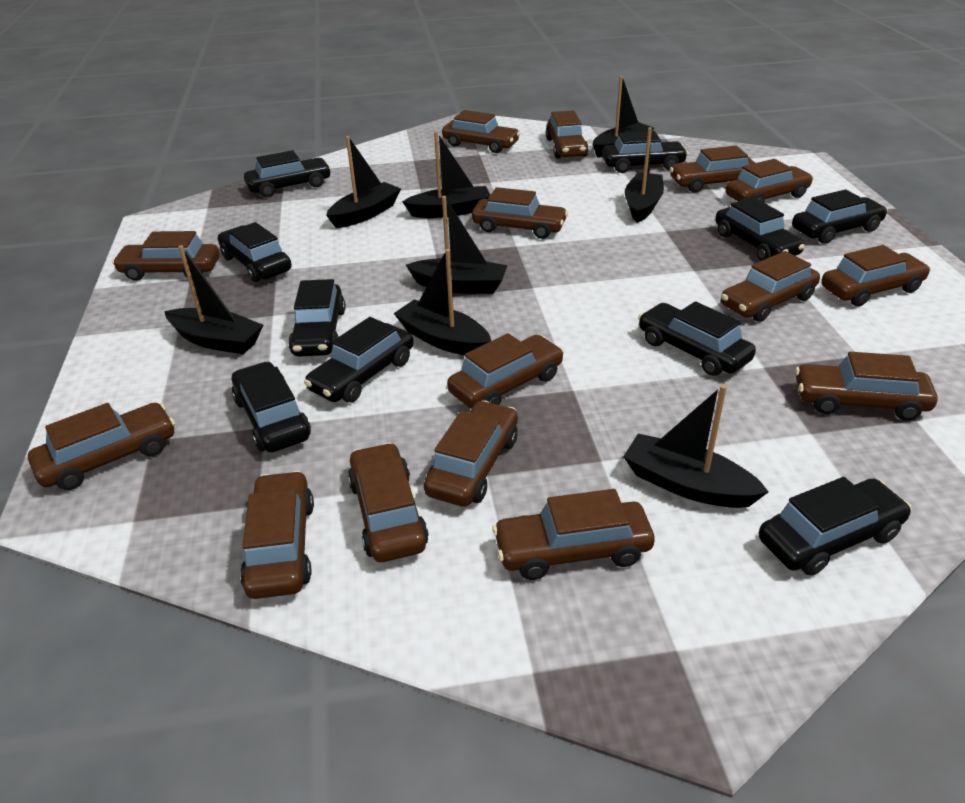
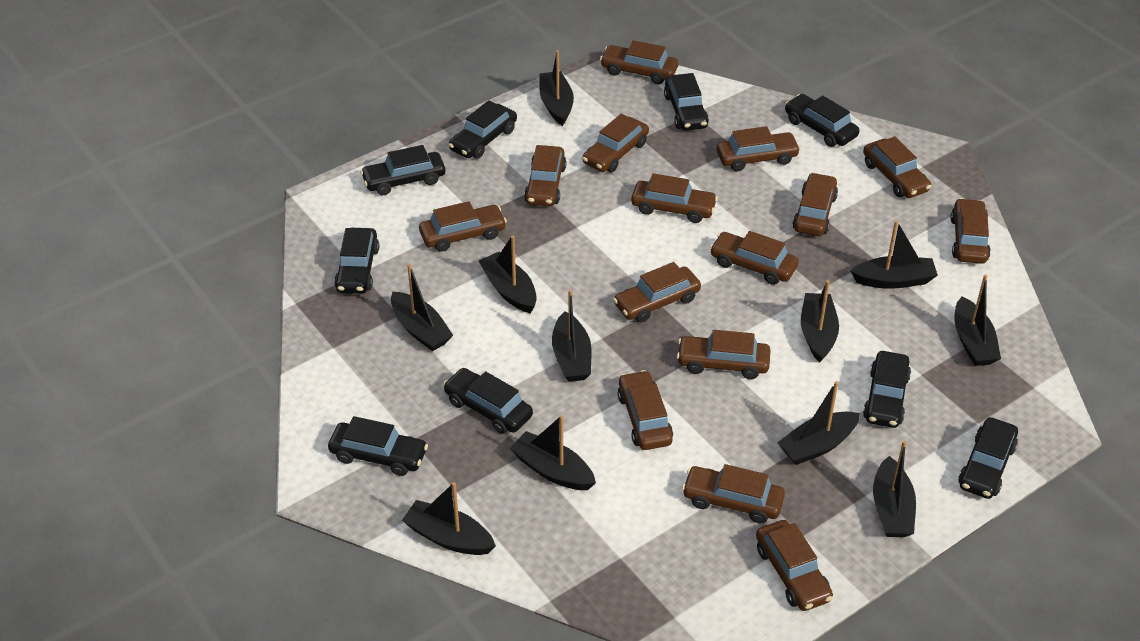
black boat: 8 -> 11
black car: 10 -> 9

